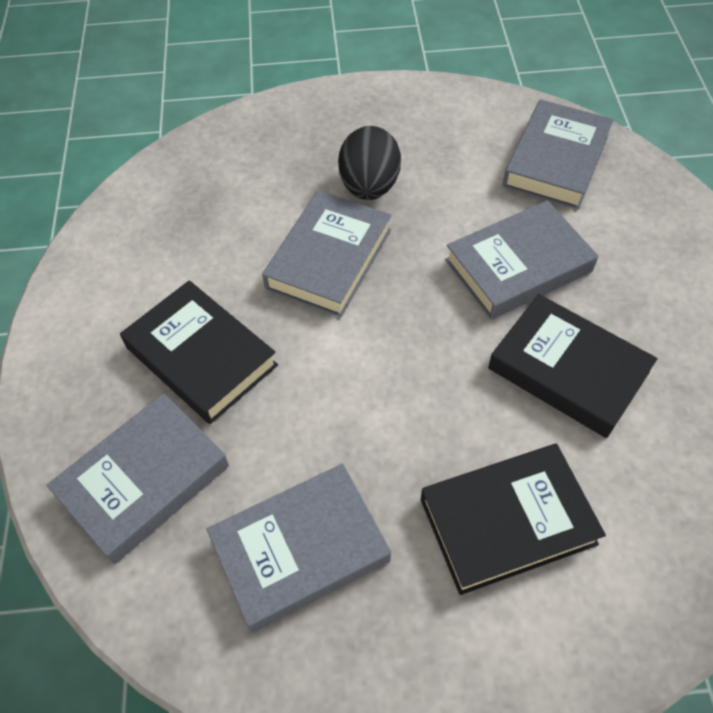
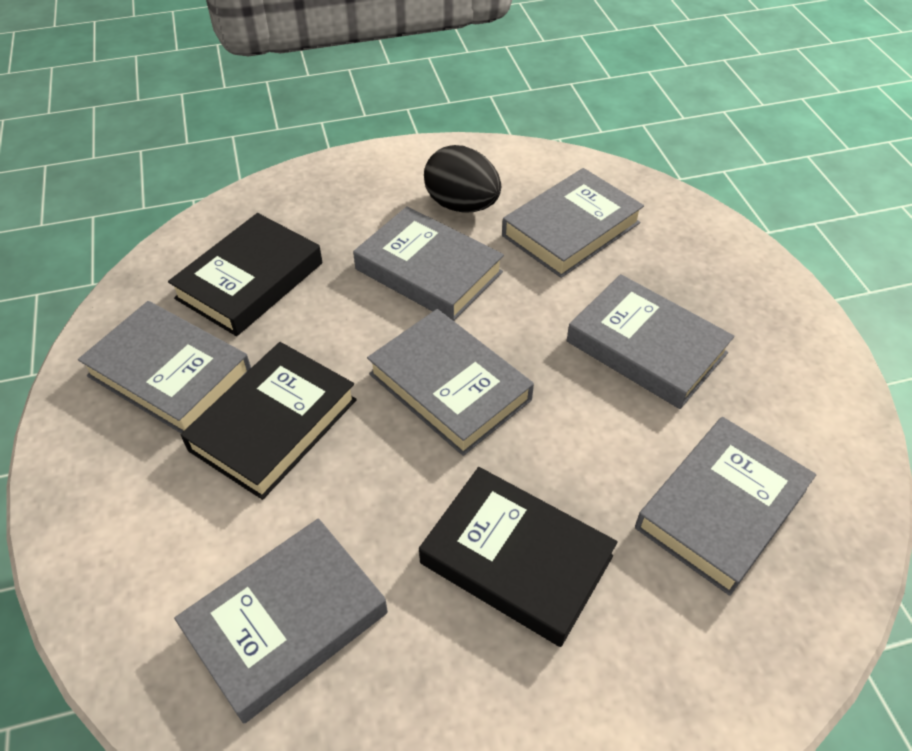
grey book: 5 -> 7

